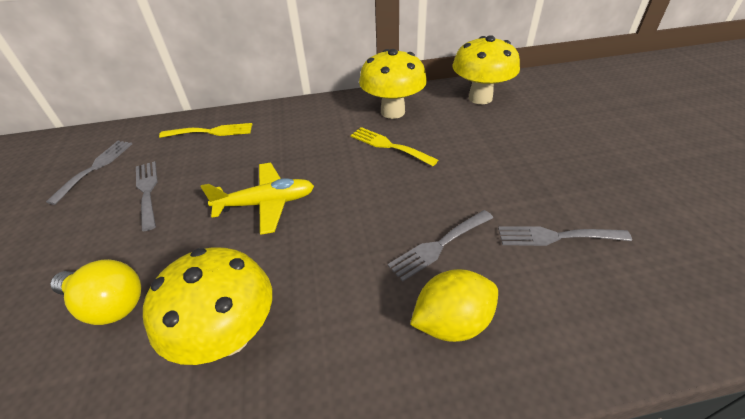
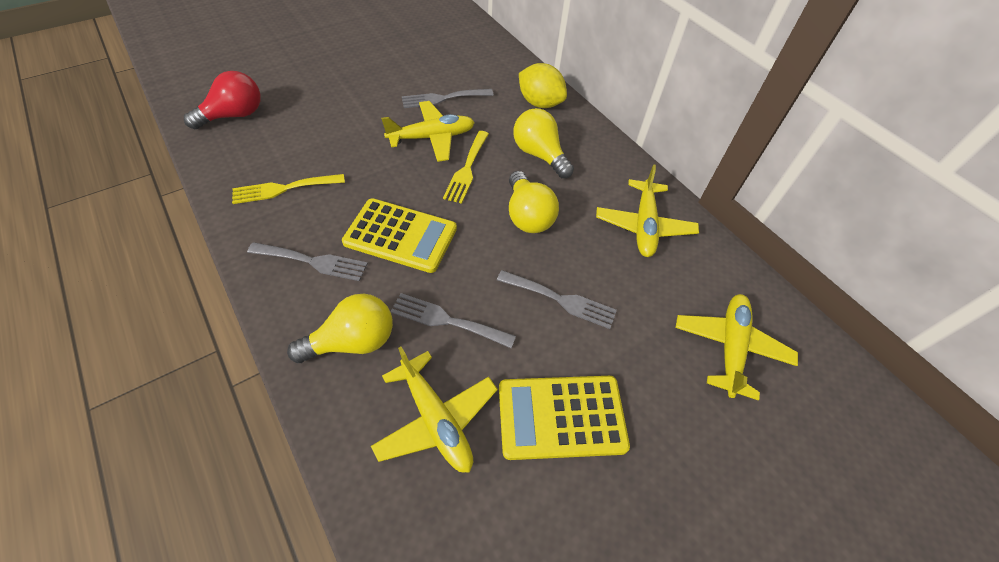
red light bulb: 0 -> 1
yellow calculator: 0 -> 2
yellow light bulb: 1 -> 3
yellow mushroom: 3 -> 0
yellow plane: 1 -> 4

